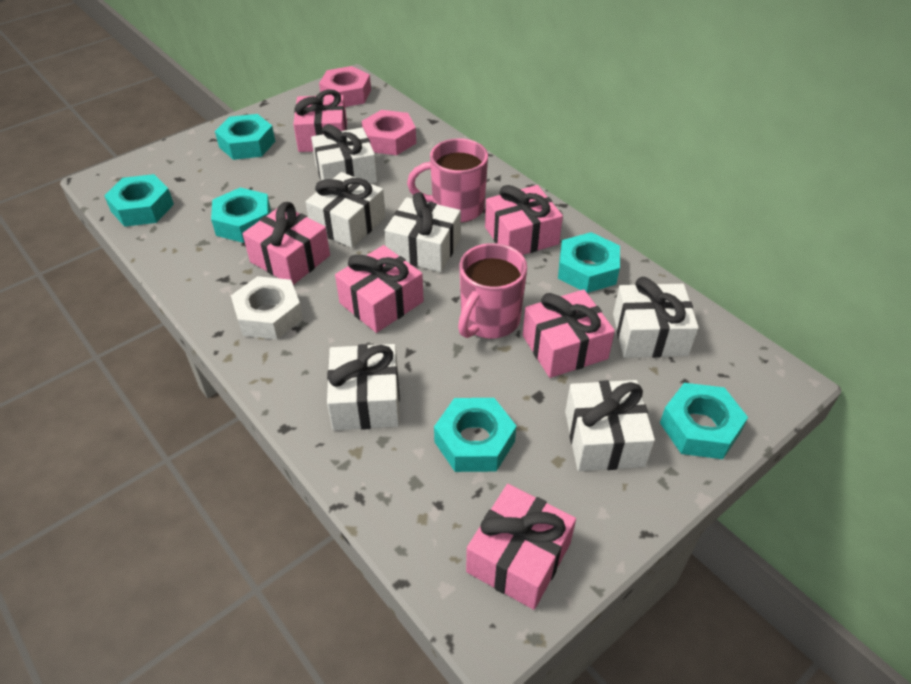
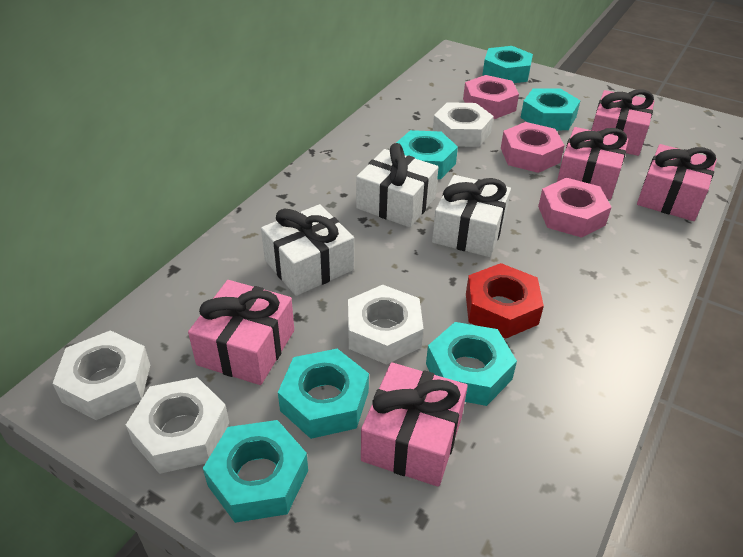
pink gift: 6 -> 5
pink mug: 2 -> 0
pink nut: 2 -> 3
red nut: 0 -> 1
white gift: 6 -> 3
white nut: 1 -> 4

